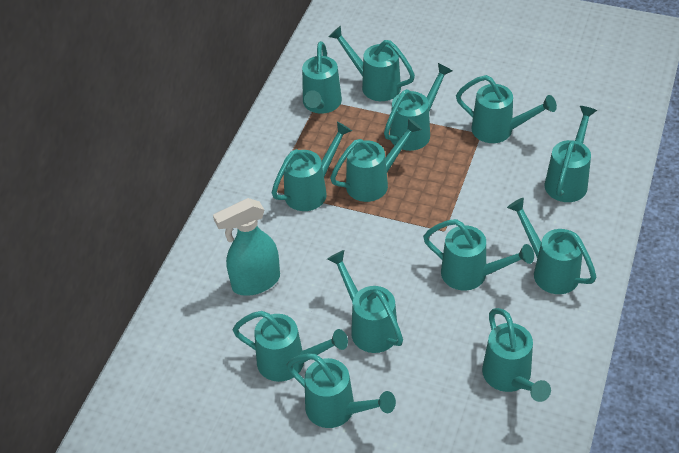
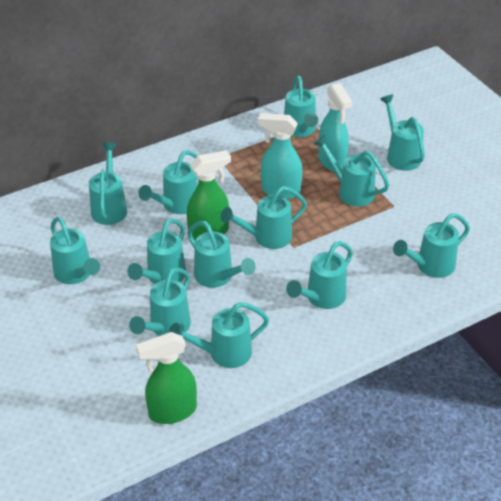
green spray bottle: 0 -> 2
turquoise spray bottle: 1 -> 2

